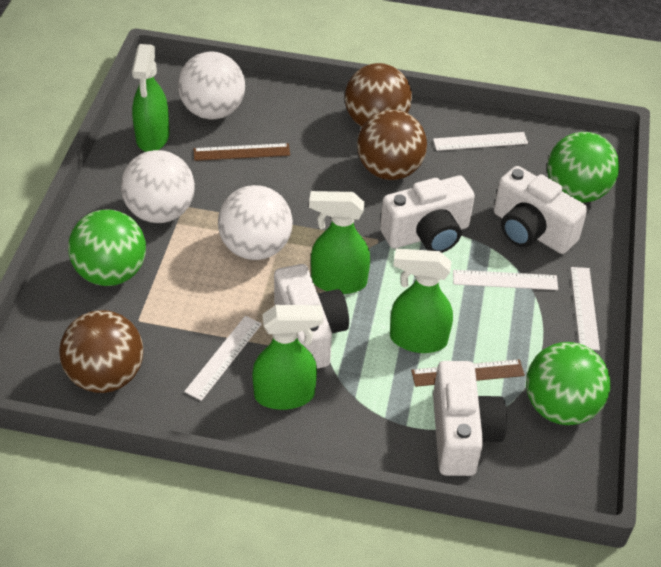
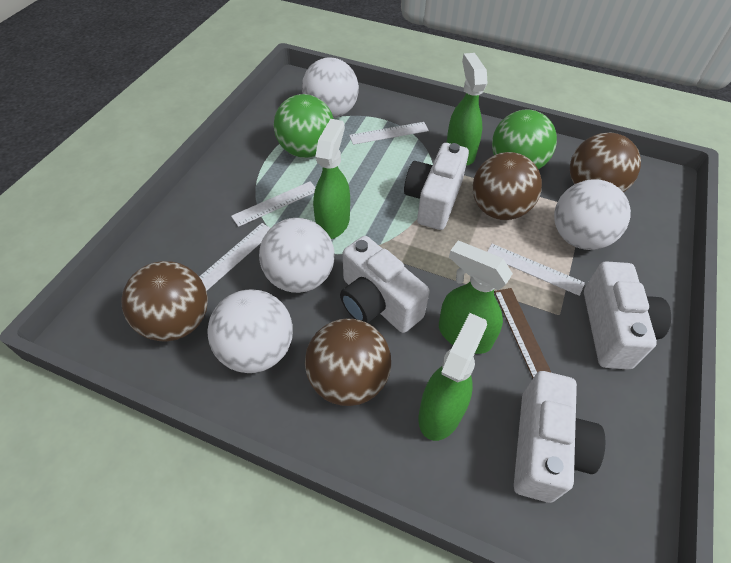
brown ball: 3 -> 4
brown ruler: 2 -> 1
green ball: 3 -> 2
white ball: 3 -> 4

